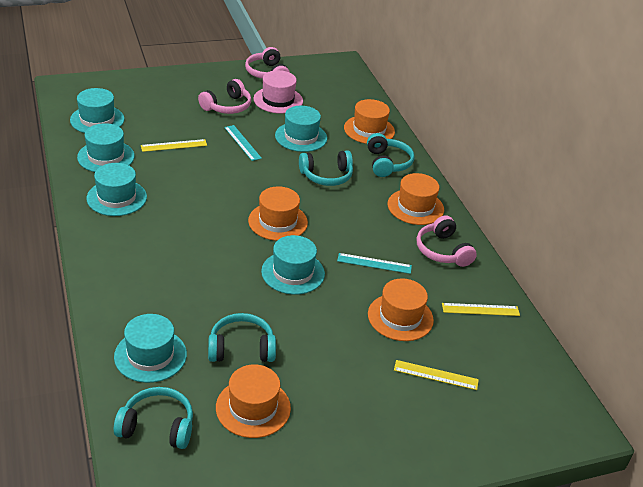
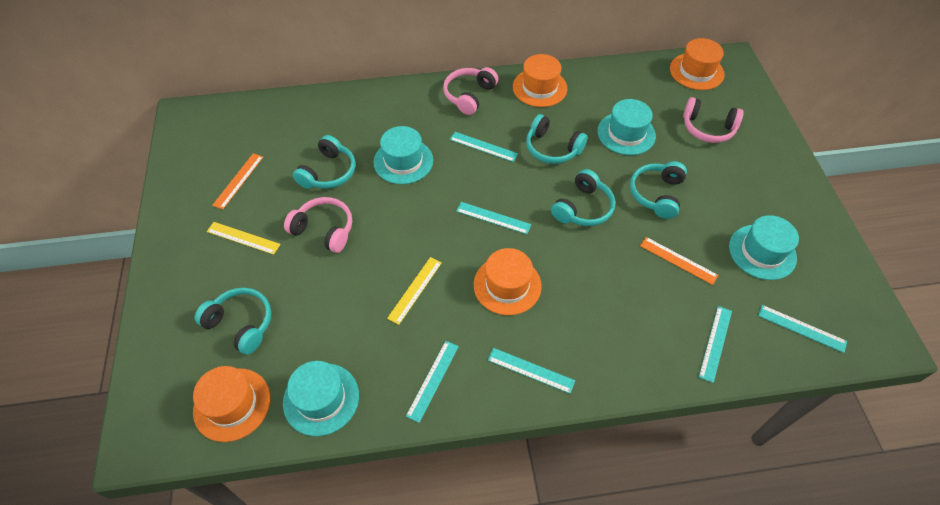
orange hat: 5 -> 4
orange ruler: 0 -> 2
pink hat: 1 -> 0
turquoise hat: 6 -> 4
turquoise headphones: 4 -> 5
turquoise ruler: 2 -> 6
yellow ruler: 3 -> 2

